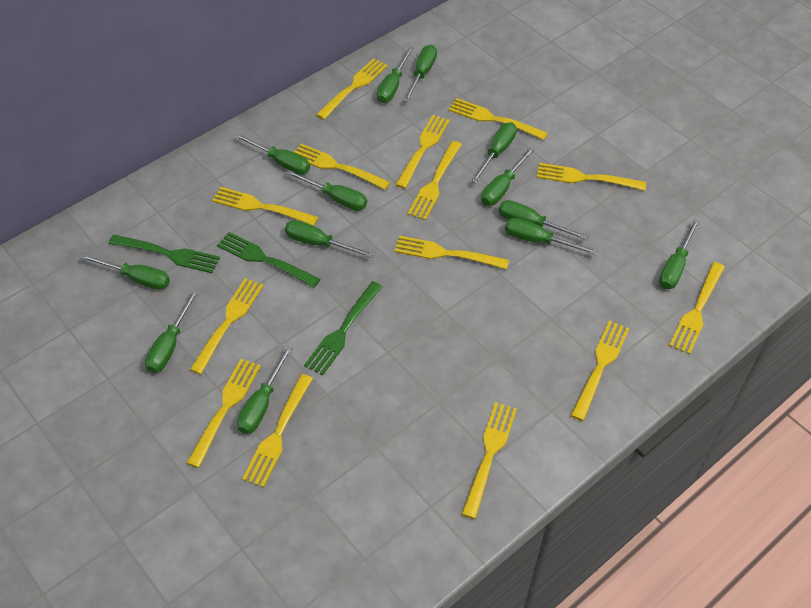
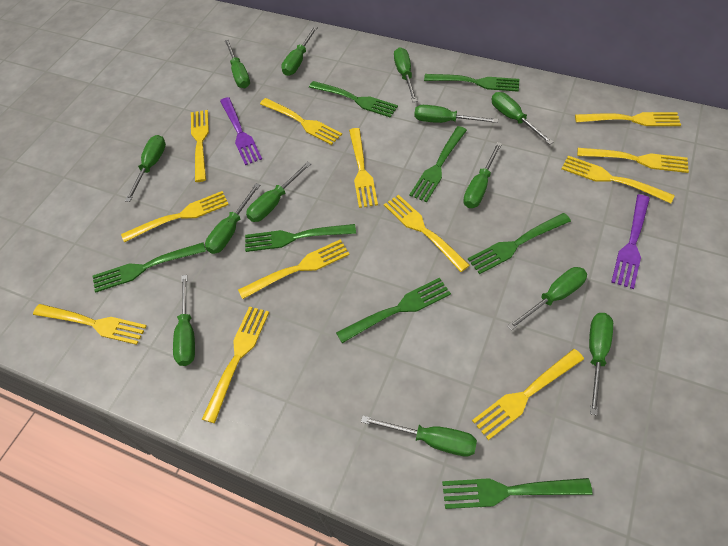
green fork: 3 -> 8
purple fork: 0 -> 2
yellow fork: 14 -> 12

